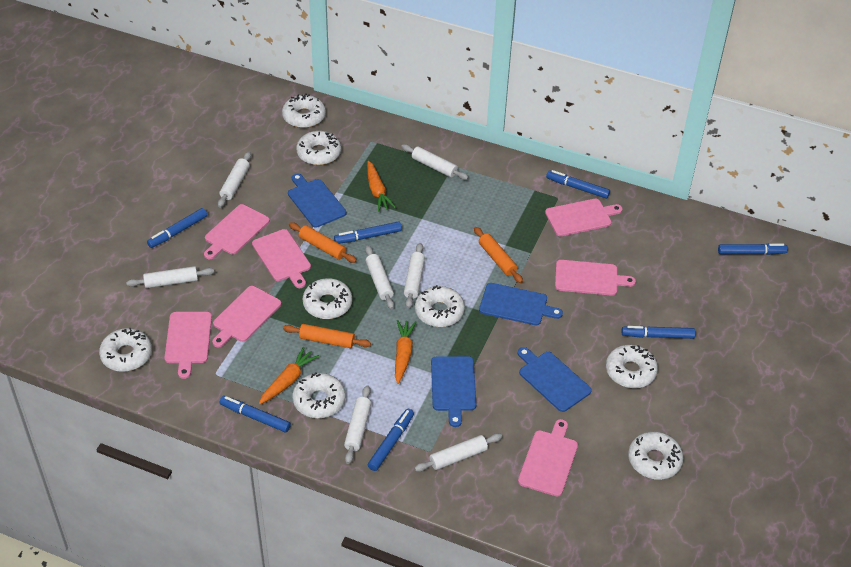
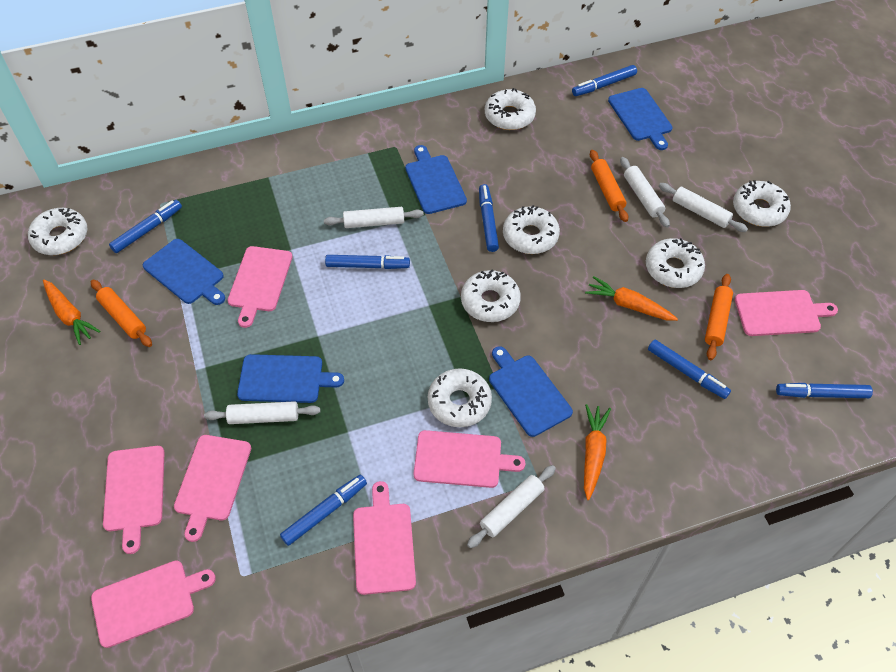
blue cutting board: 4 -> 5
white donut: 8 -> 7
white rolling pin: 7 -> 5

